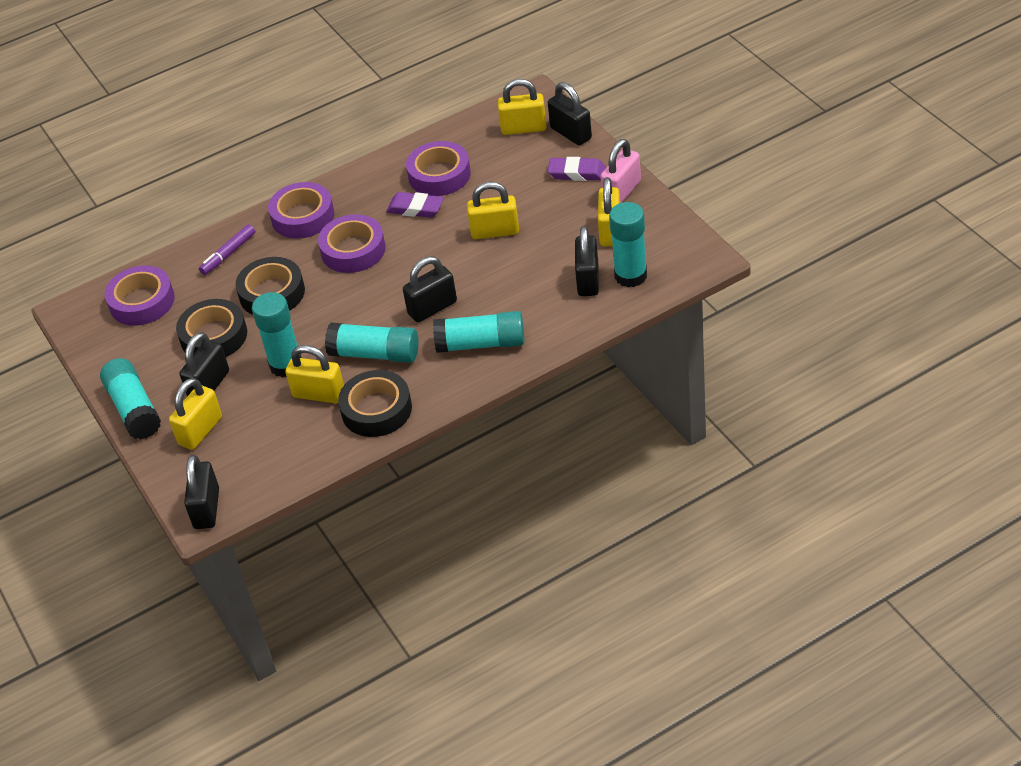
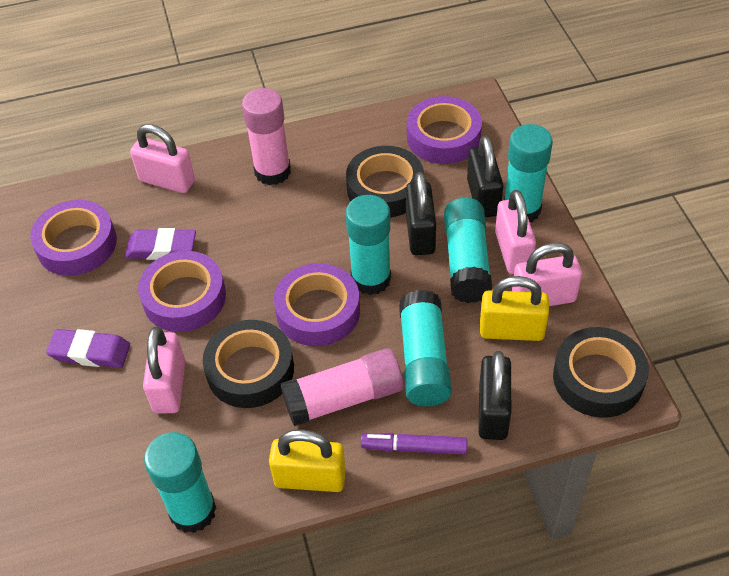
black padlock: 5 -> 3
pink glue stick: 0 -> 2
pink padlock: 1 -> 4
yellow padlock: 5 -> 2

